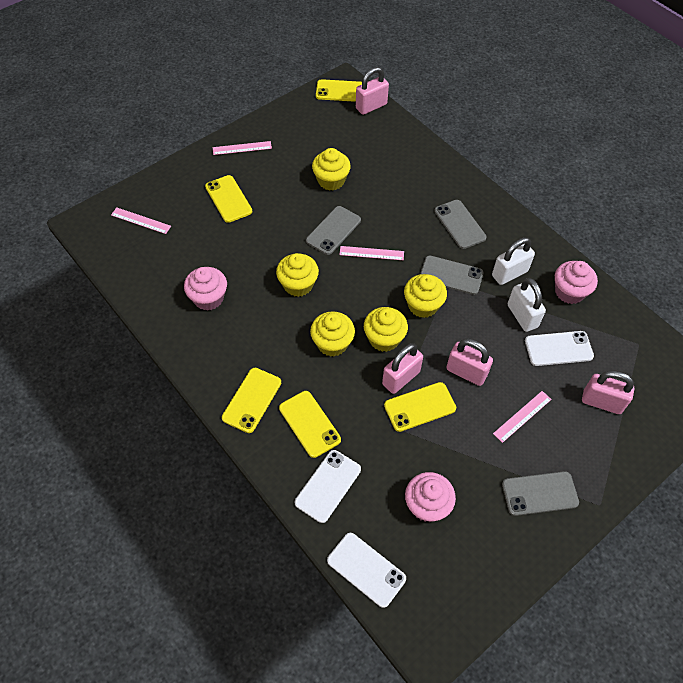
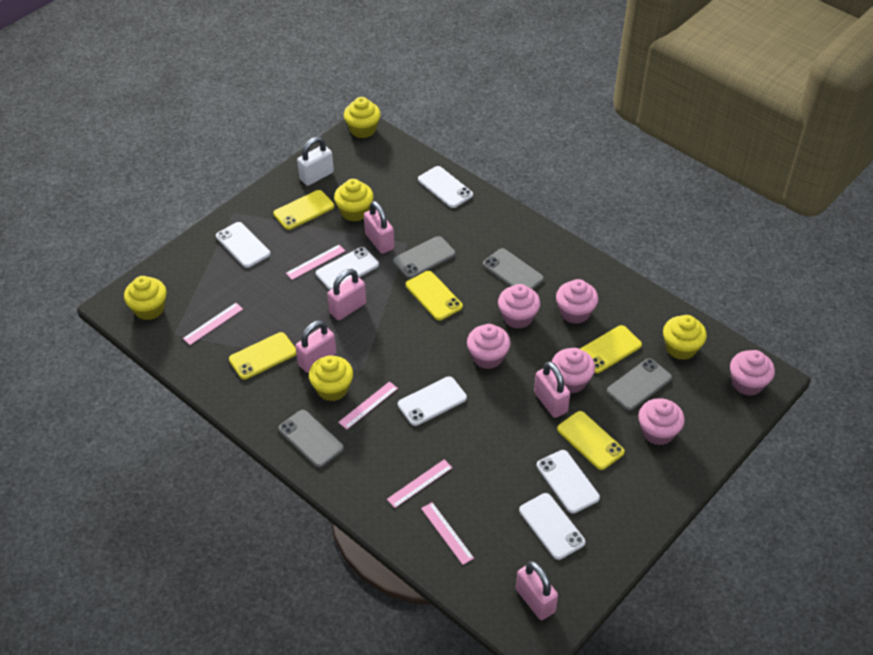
pink cupcake: 3 -> 6
pink padlock: 4 -> 5
pink ruler: 4 -> 5
white padlock: 2 -> 1
white phone: 3 -> 6

